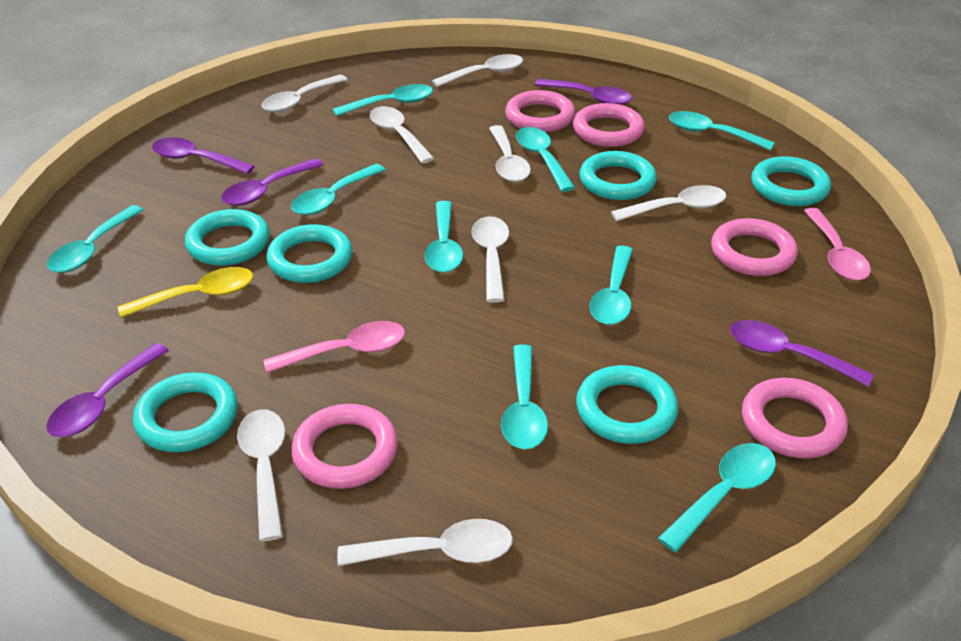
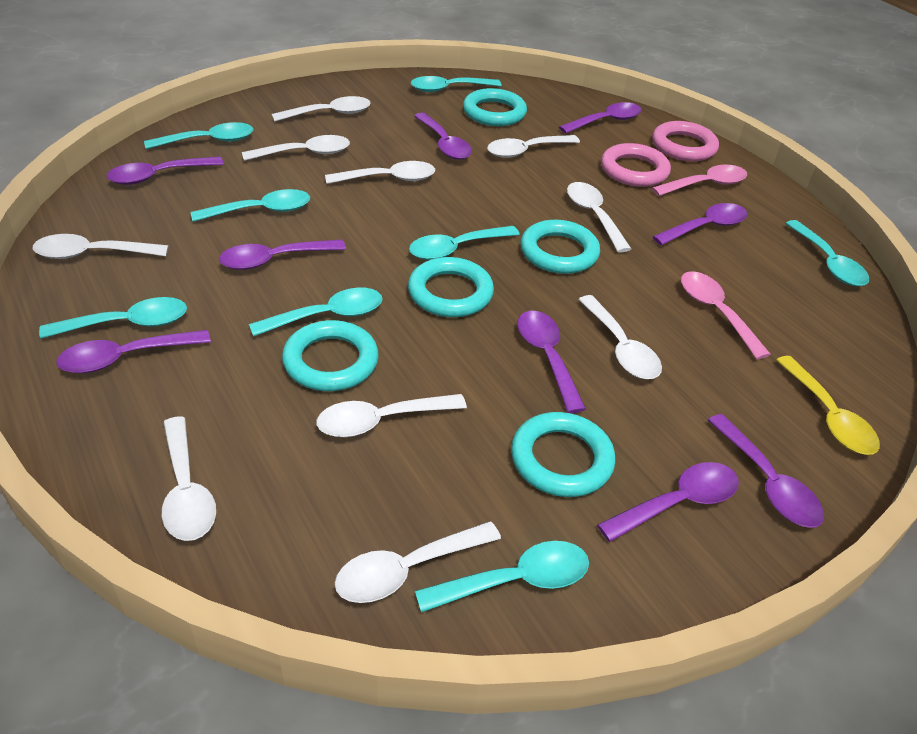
pink ring: 5 -> 2
purple spoon: 5 -> 9
turquoise ring: 6 -> 5
turquoise spoon: 9 -> 8
white spoon: 8 -> 10

